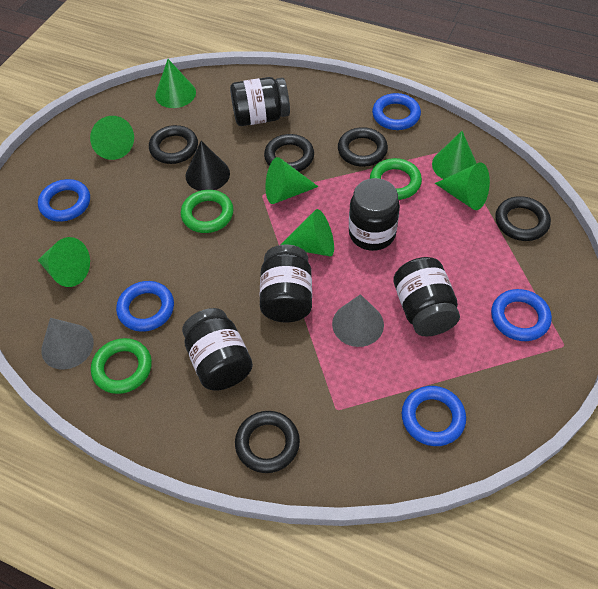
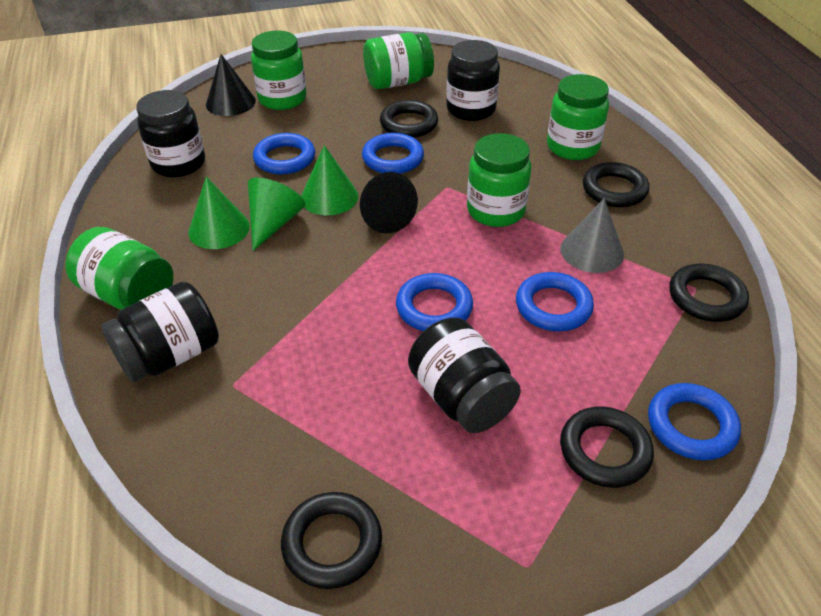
black cone: 1 -> 2
black jar: 5 -> 4
green cone: 7 -> 3
green jar: 0 -> 5
green ring: 3 -> 0
grey cone: 2 -> 1

